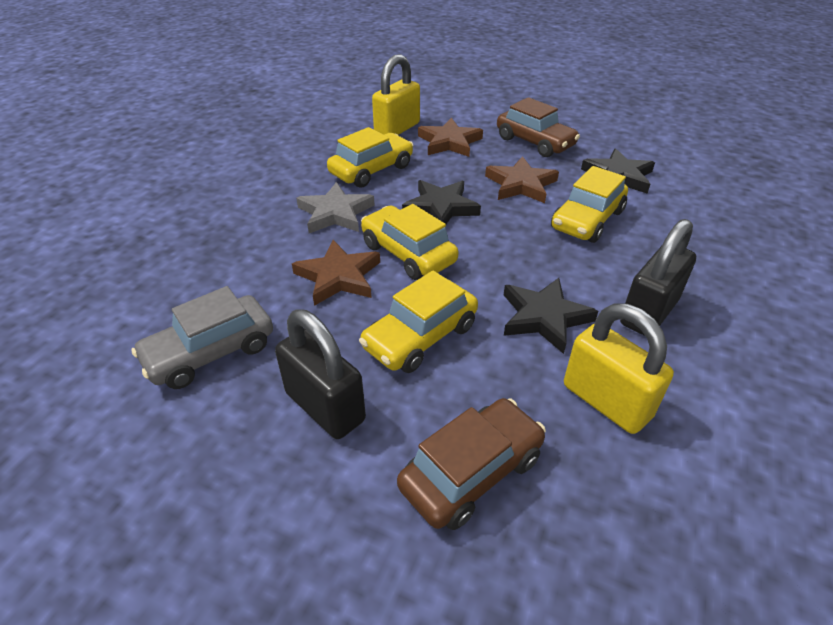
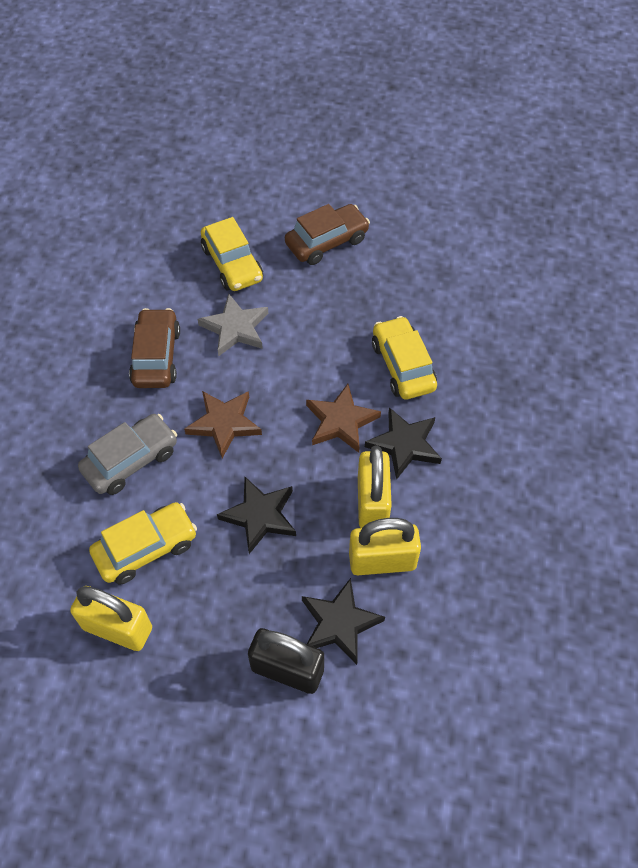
black padlock: 2 -> 1
brown star: 3 -> 2
yellow car: 4 -> 3
yellow padlock: 2 -> 3

